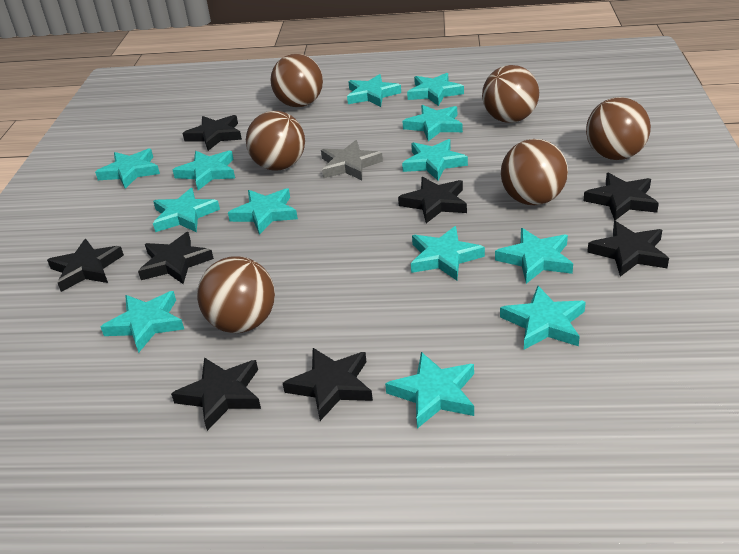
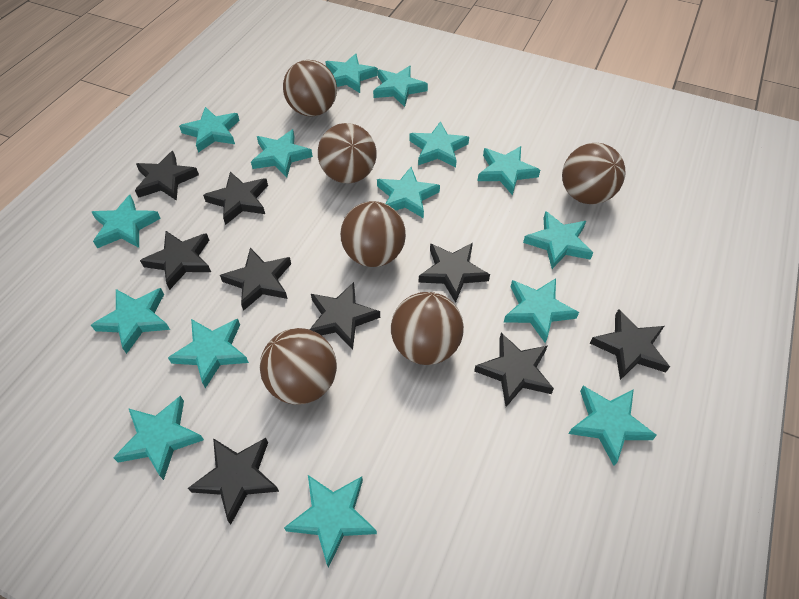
black star: 8 -> 9
grey star: 1 -> 0
turquoise star: 13 -> 15

